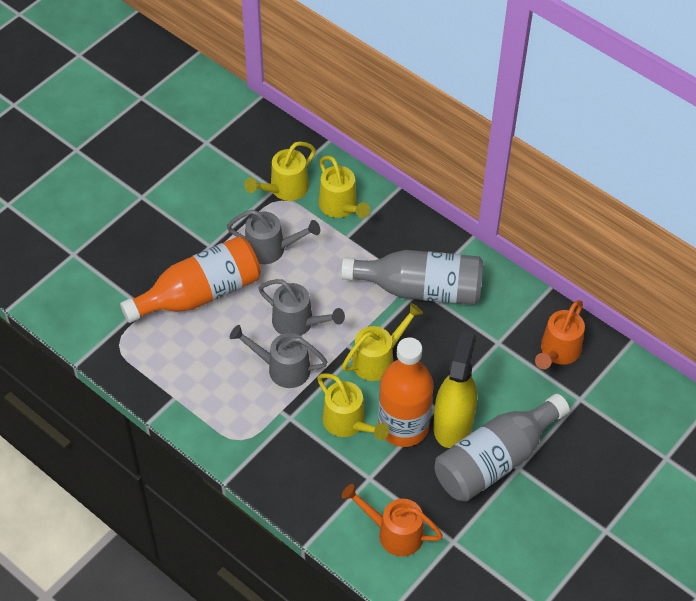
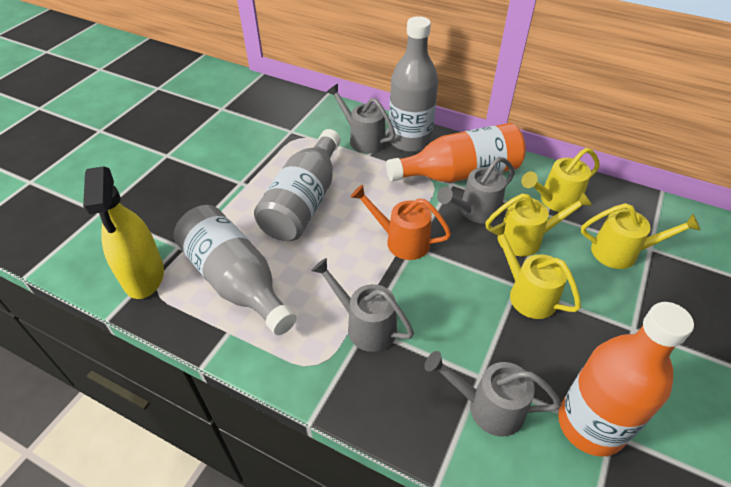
grey bottle: 2 -> 3
grey watering can: 3 -> 4
orange watering can: 2 -> 1

